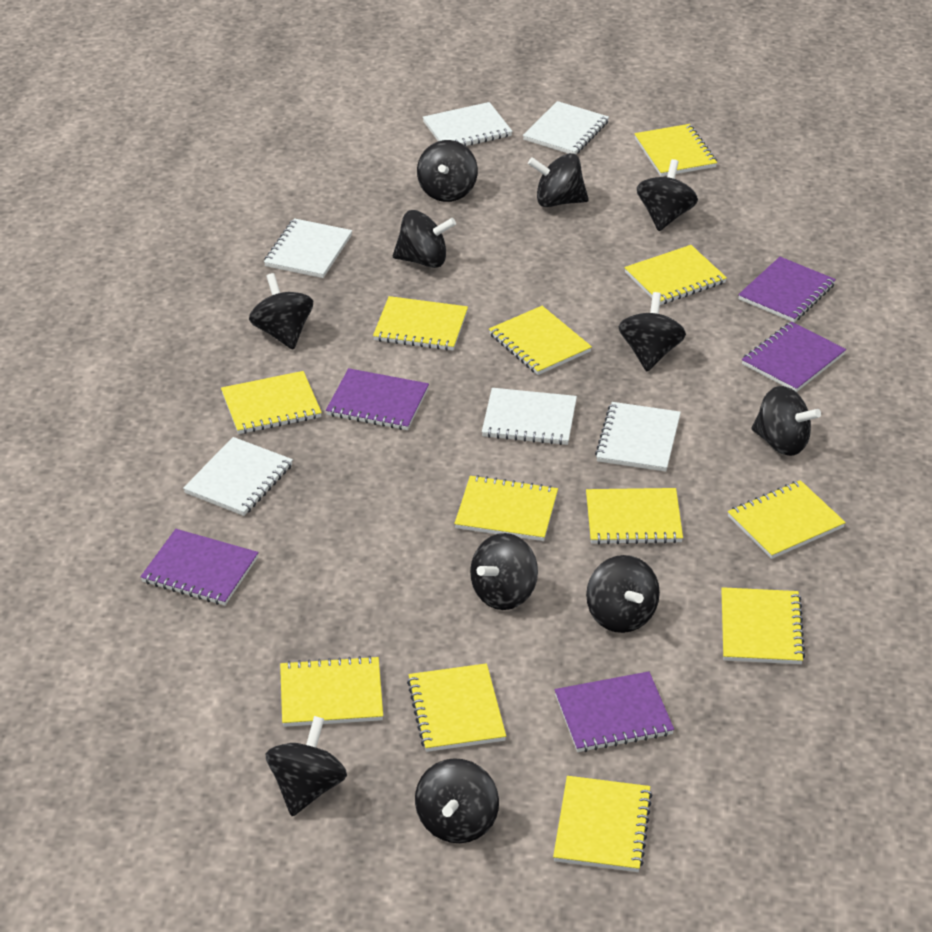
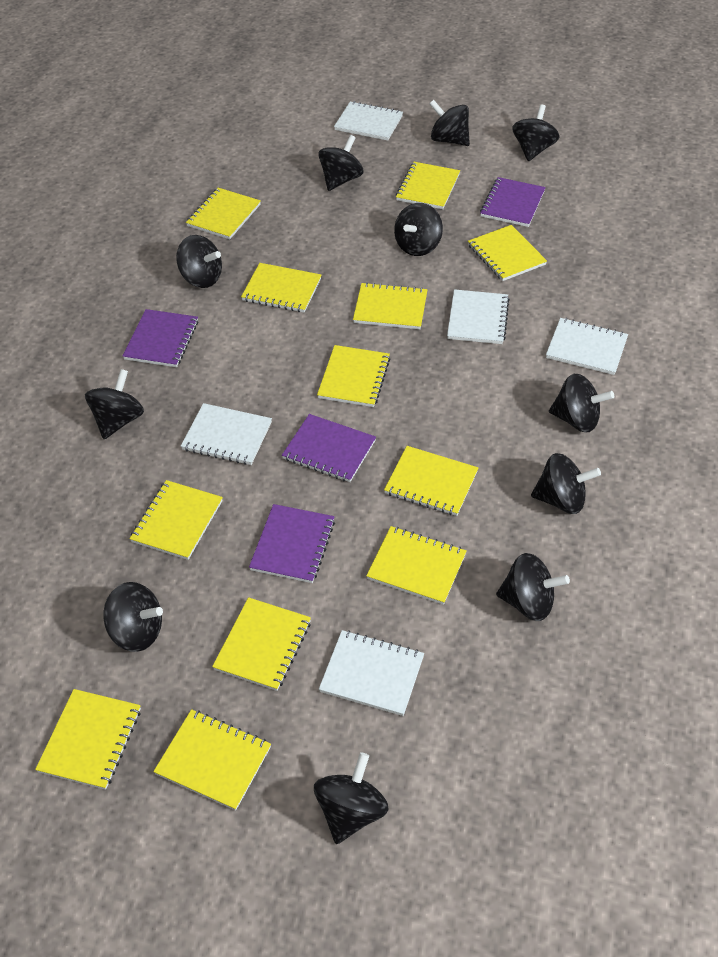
purple notebook: 5 -> 4
white notebook: 6 -> 5

